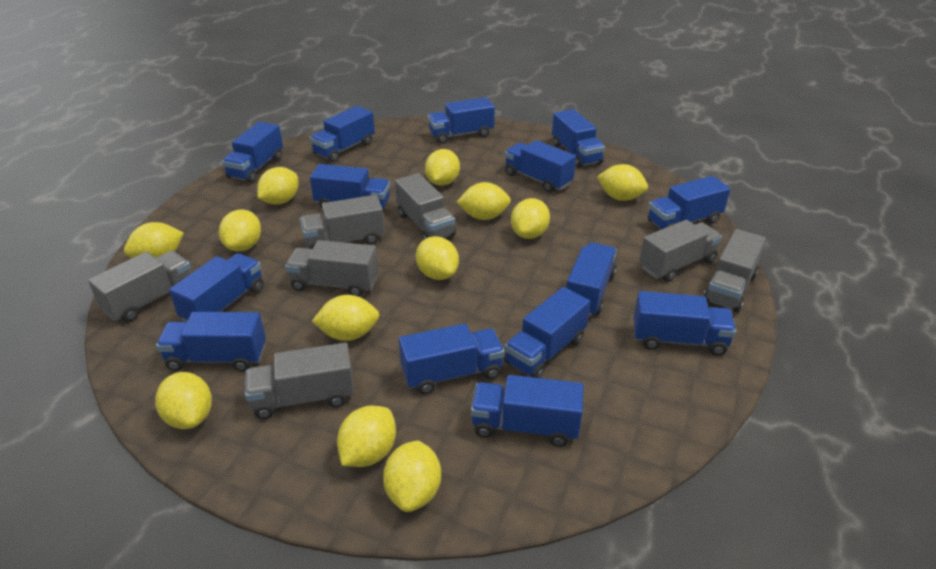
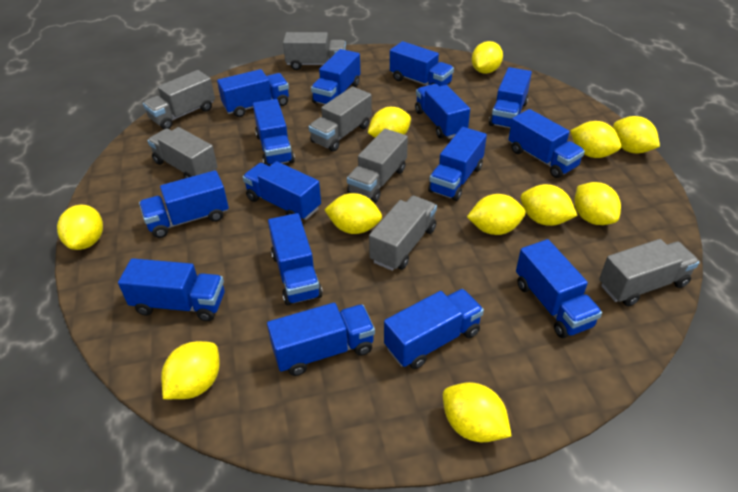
blue truck: 14 -> 15
yellow lemon: 12 -> 11

